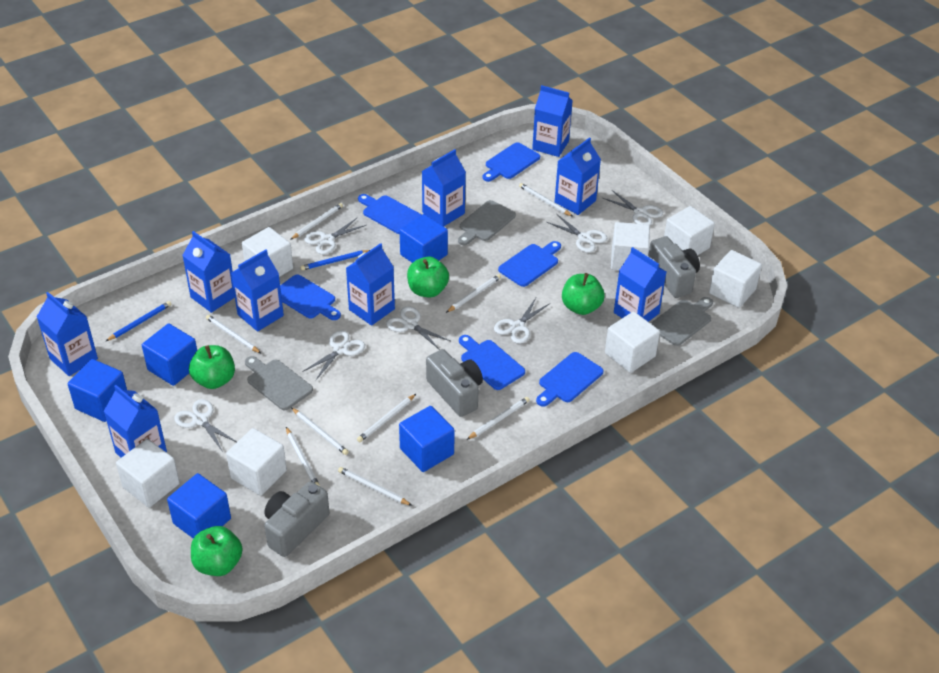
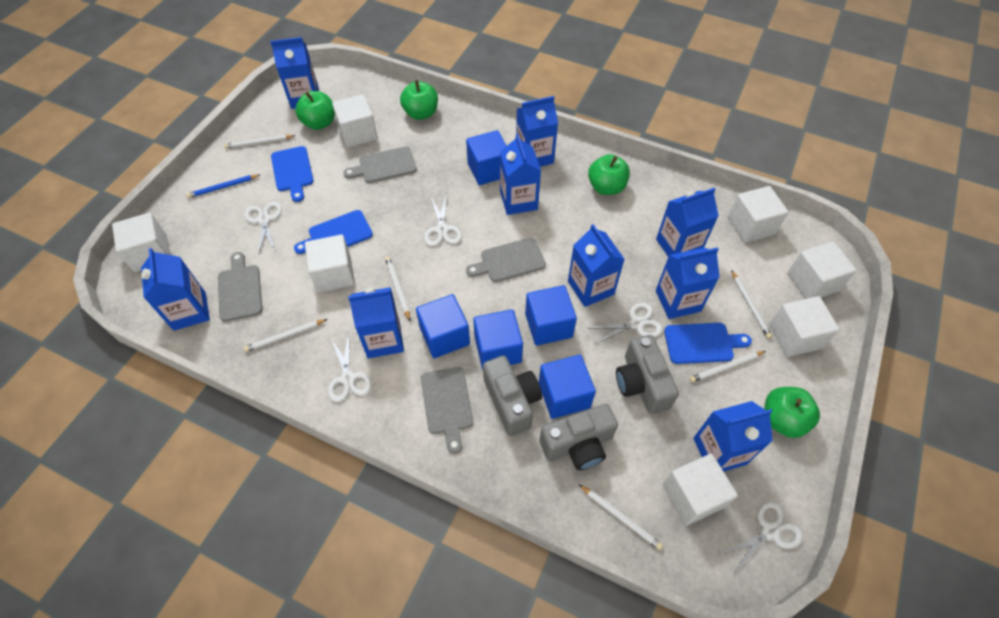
blue cutting board: 6 -> 3
blue pencil: 2 -> 1
grey cutting board: 3 -> 4
white pencil: 9 -> 6
white scissors: 7 -> 5

